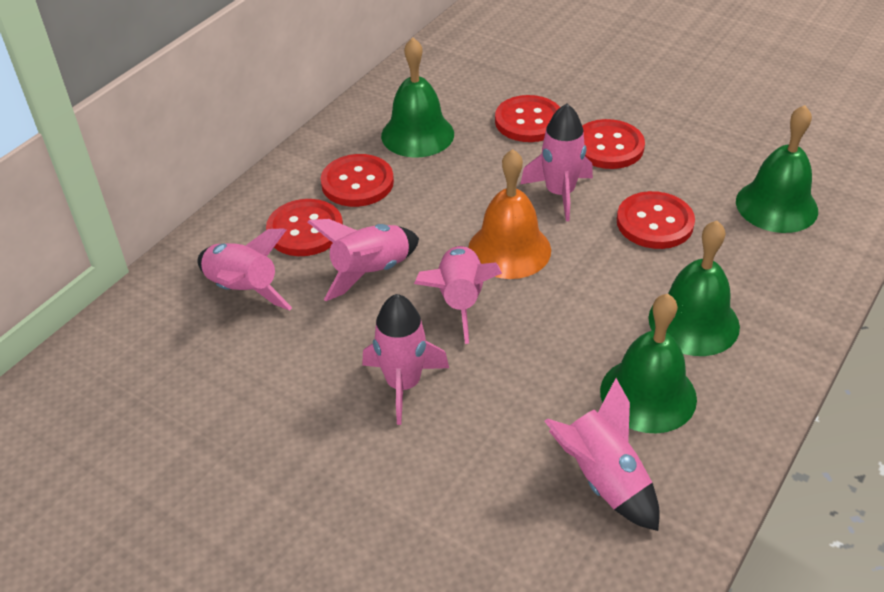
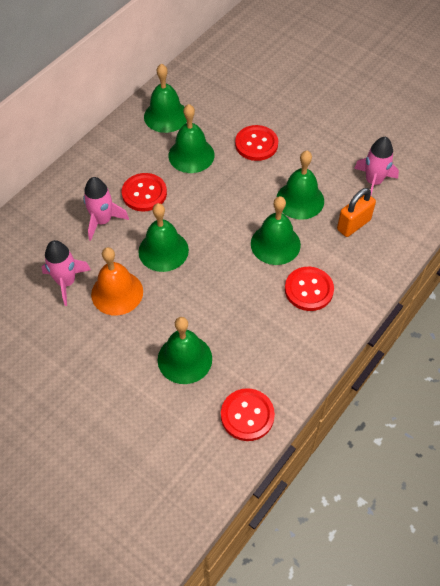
green bell: 4 -> 6
orange padlock: 0 -> 1
pink rocket: 6 -> 3
red button: 5 -> 4

